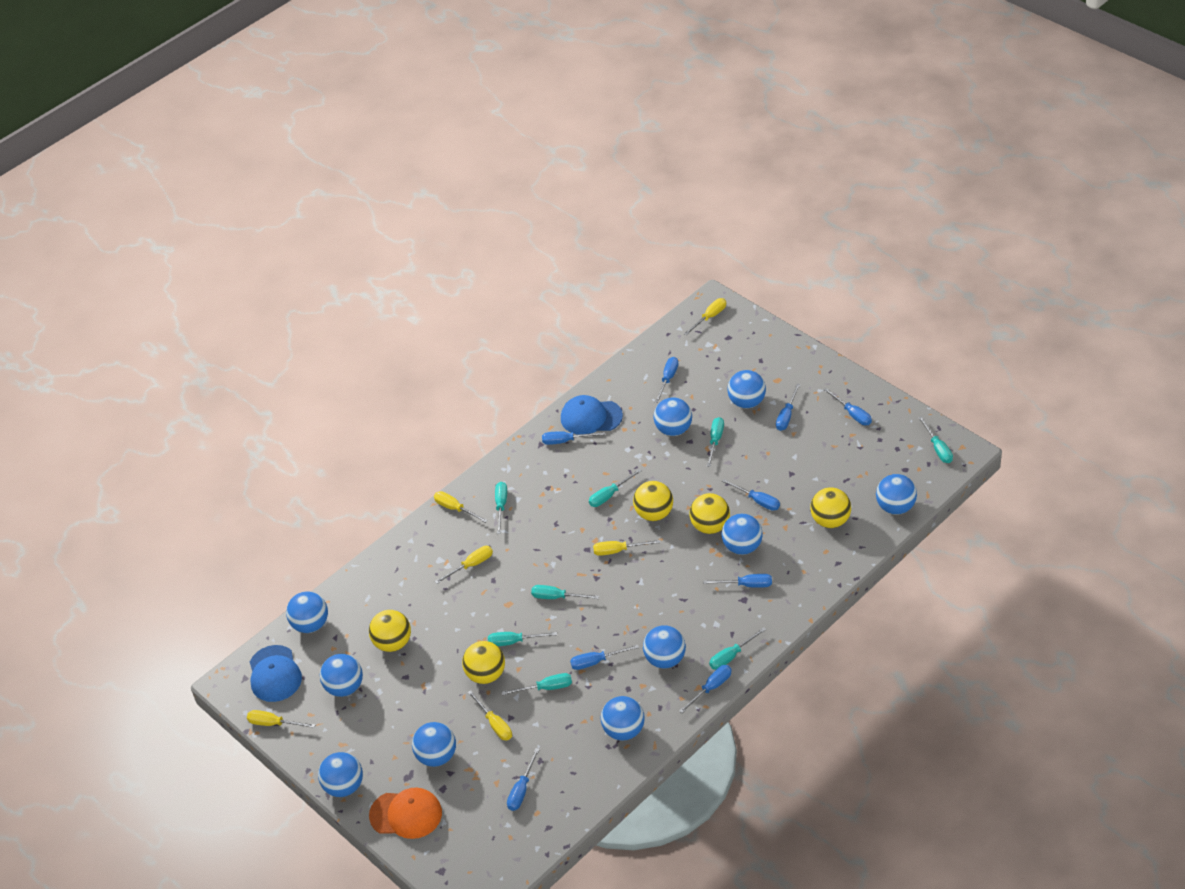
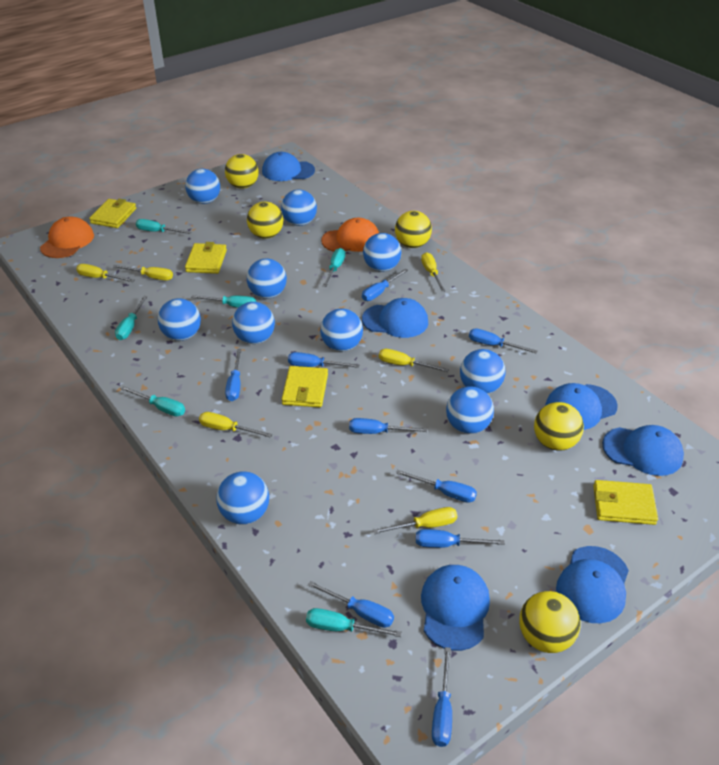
blue cap: 2 -> 6
orange cap: 1 -> 2
turquoise screwdriver: 8 -> 6
yellow wallet: 0 -> 4

